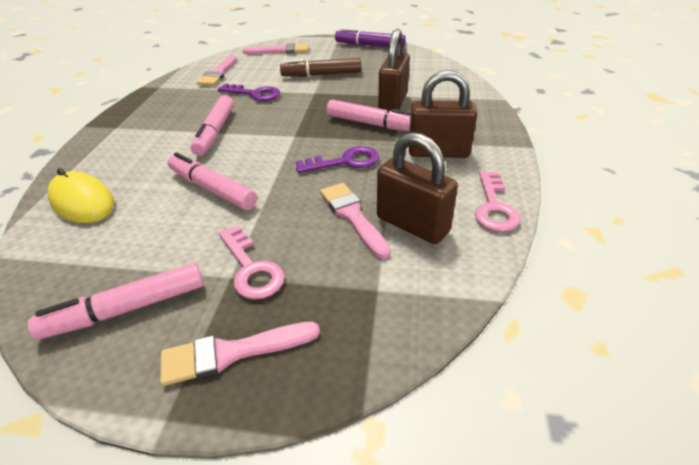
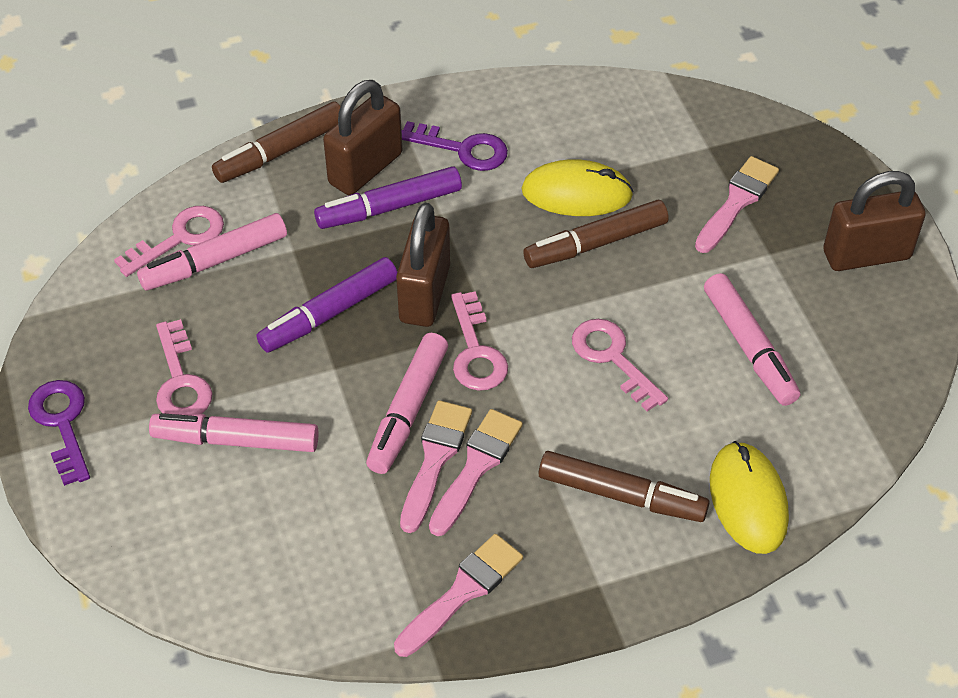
brown marker: 1 -> 3
pink key: 2 -> 4
purple marker: 1 -> 2
yellow mouse: 1 -> 2

